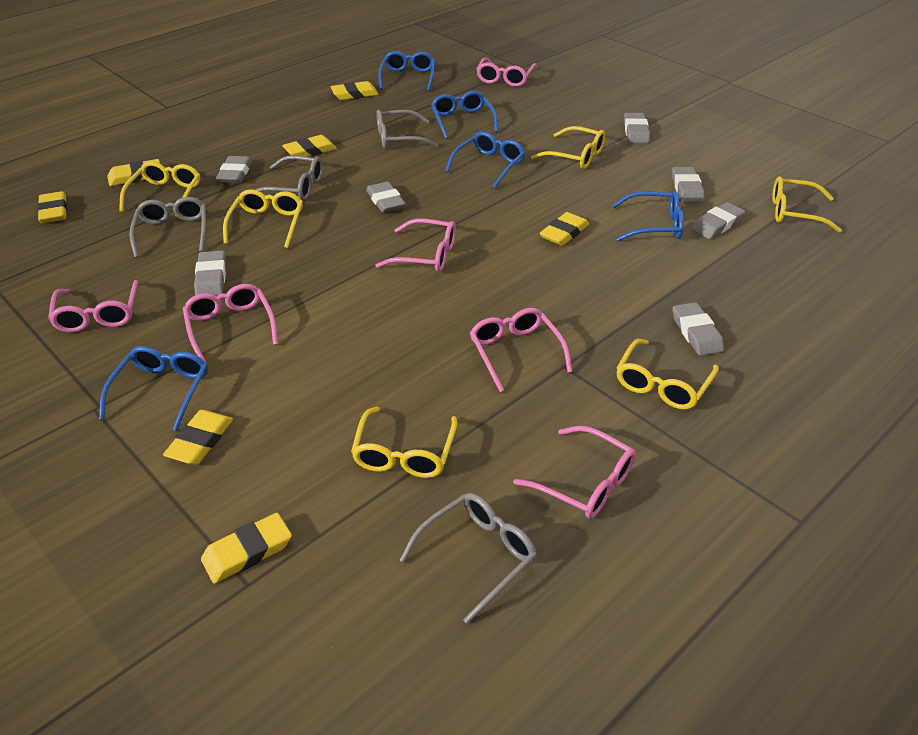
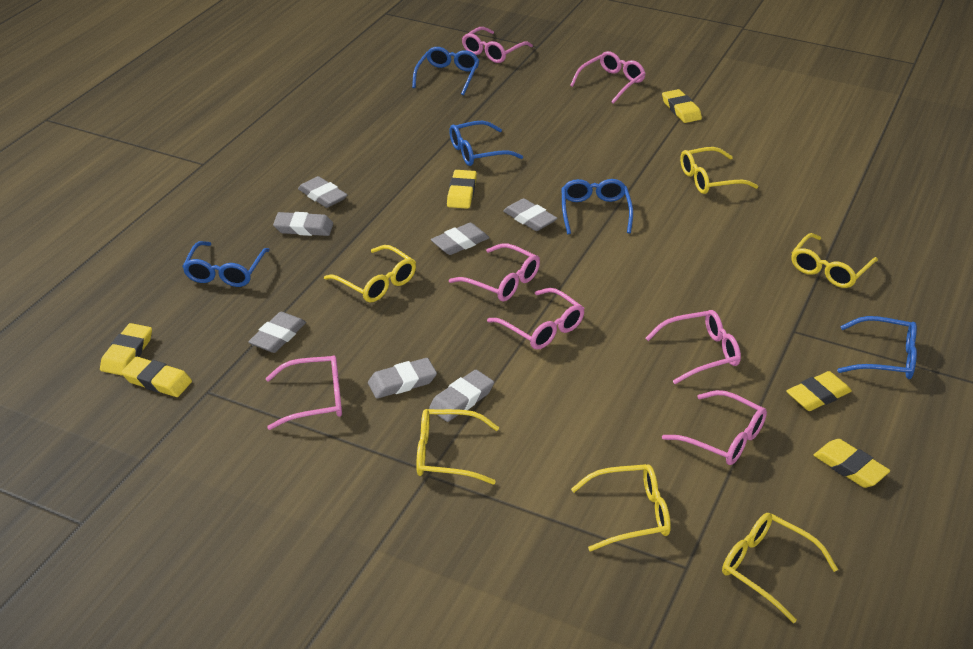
grey glasses: 4 -> 0
pink glasses: 6 -> 7
yellow eraser: 7 -> 6

